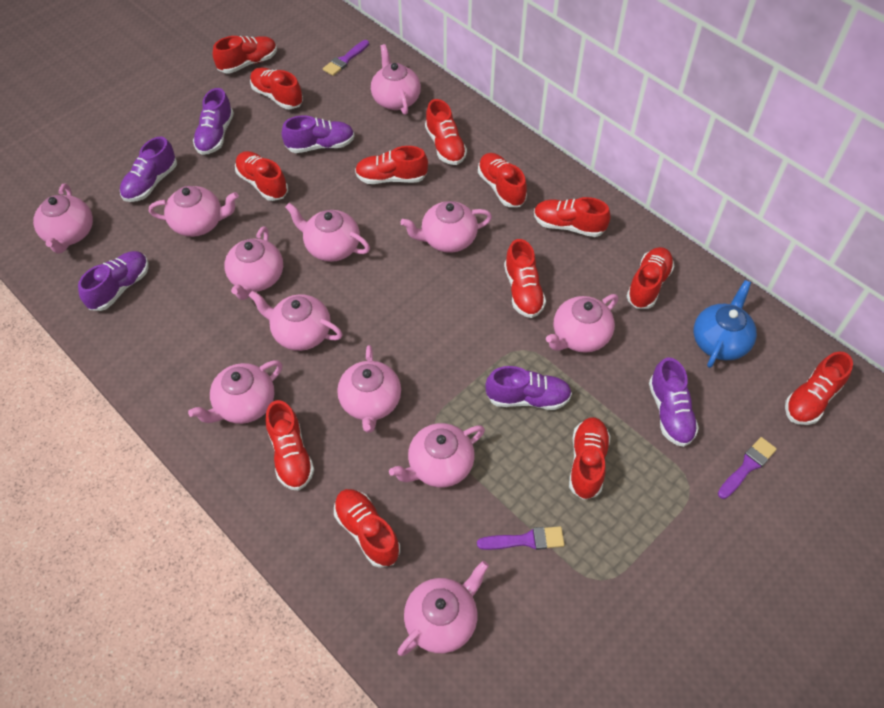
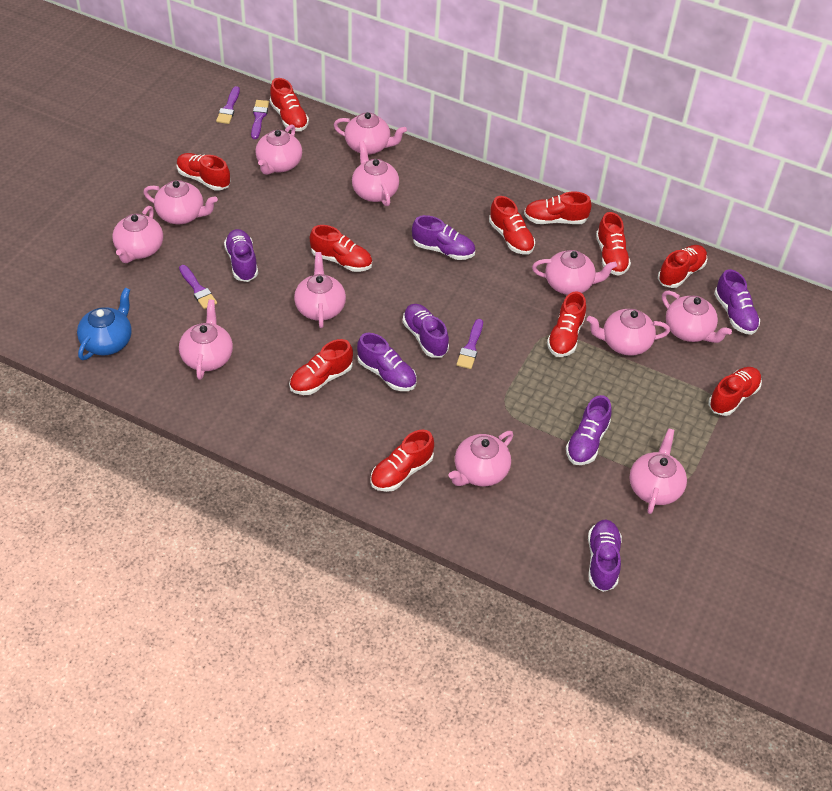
purple brush: 3 -> 4
purple shoe: 6 -> 7
red shoe: 13 -> 11

